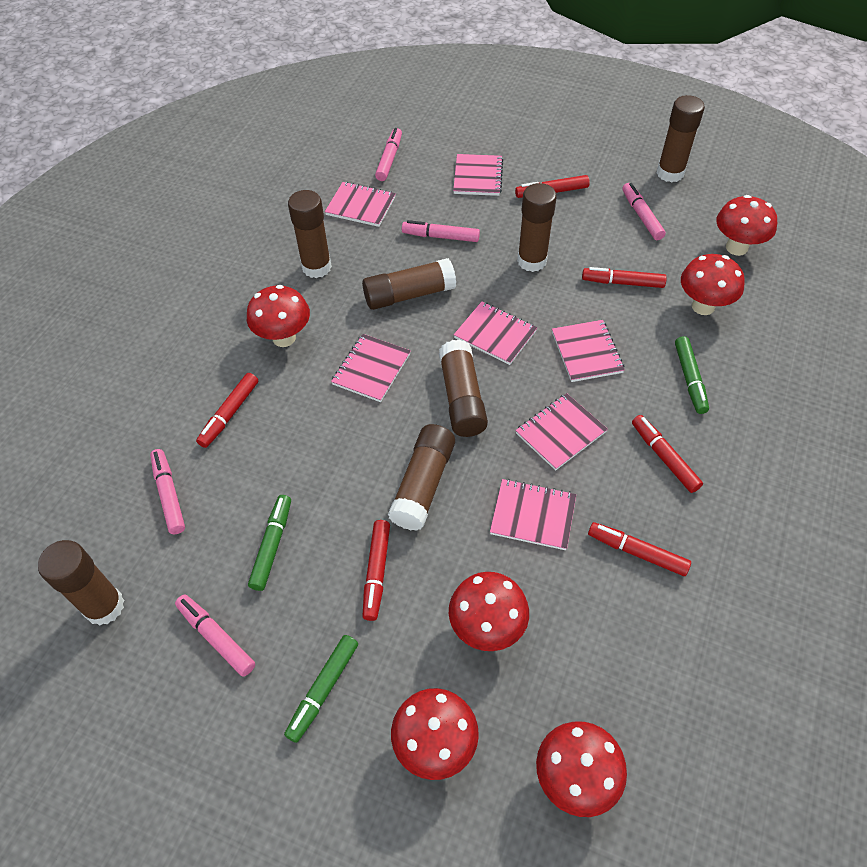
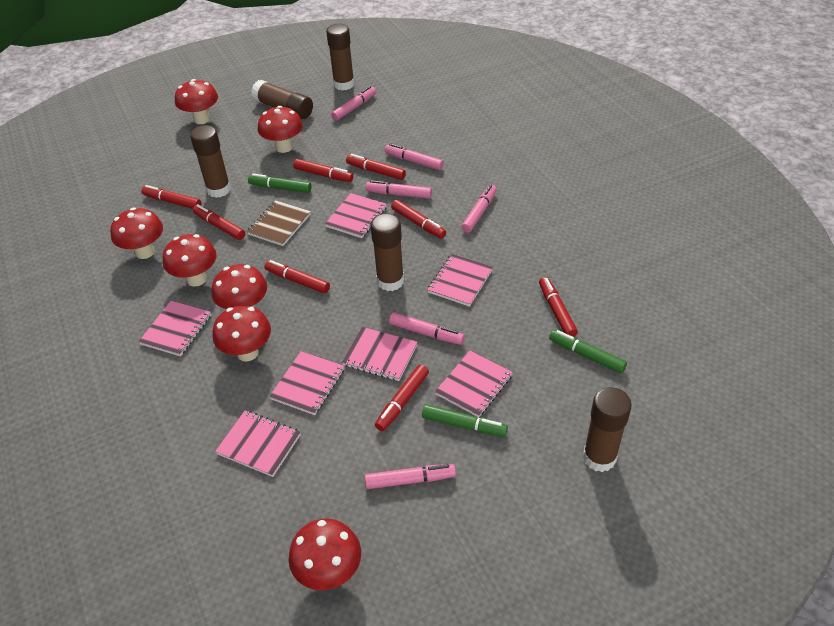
brown glue stick: 7 -> 5
brown notebook: 0 -> 1
pink marker: 5 -> 6
red marker: 6 -> 8
red mushroom: 6 -> 7

